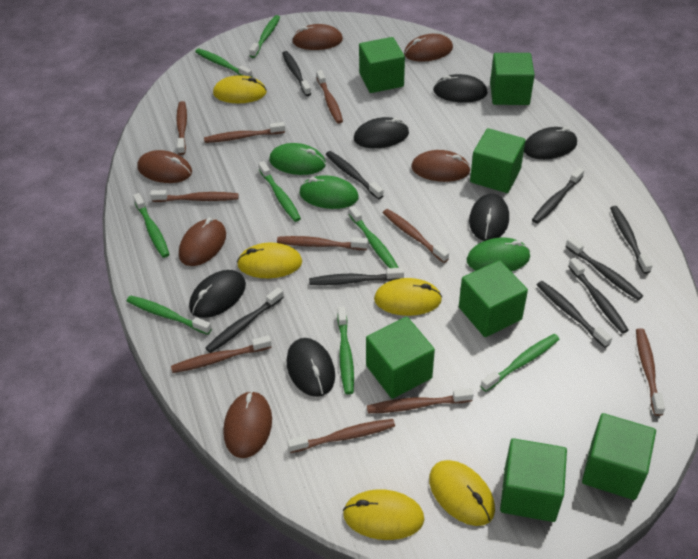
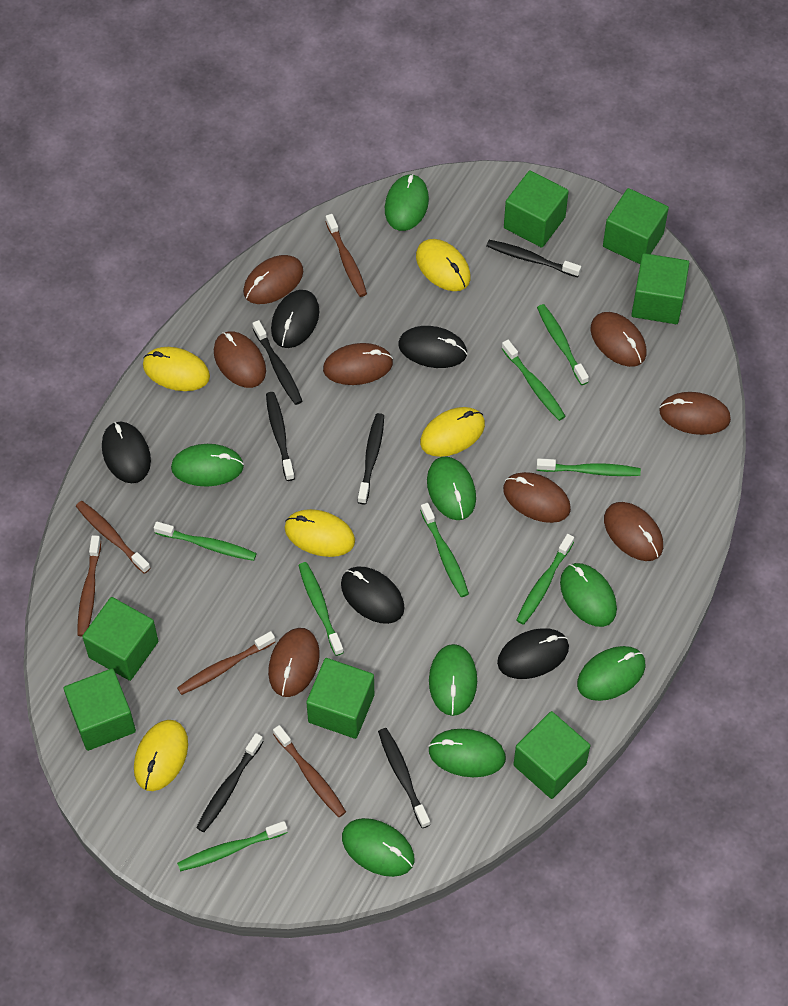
black mouse: 6 -> 5
black toothbrush: 9 -> 6
brown mouse: 6 -> 8
brown toothbrush: 10 -> 5
green mouse: 3 -> 8

